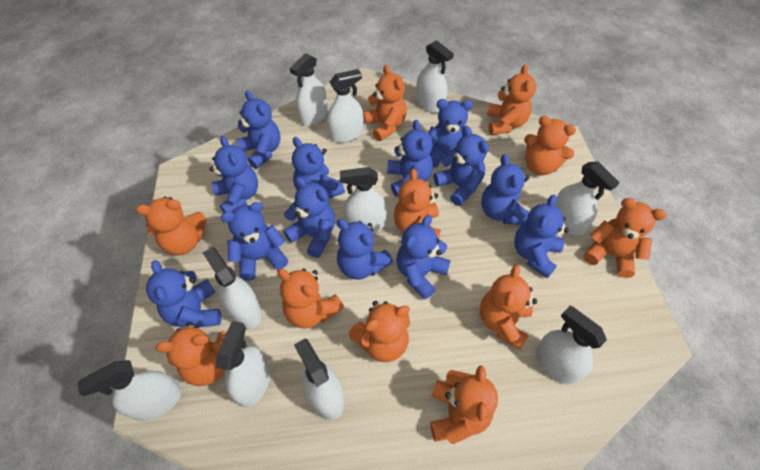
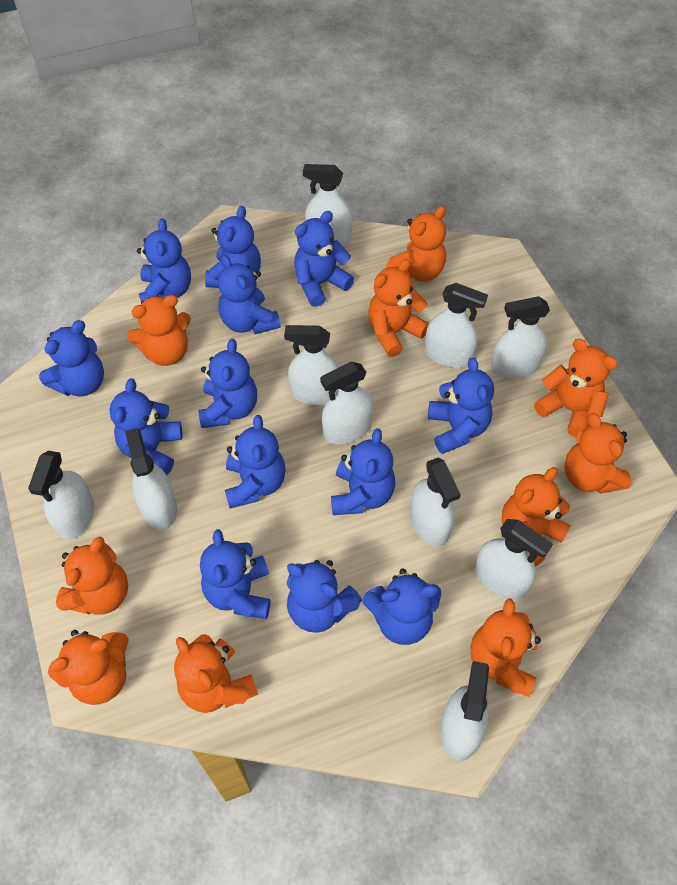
orange teddy bear: 11 -> 10

